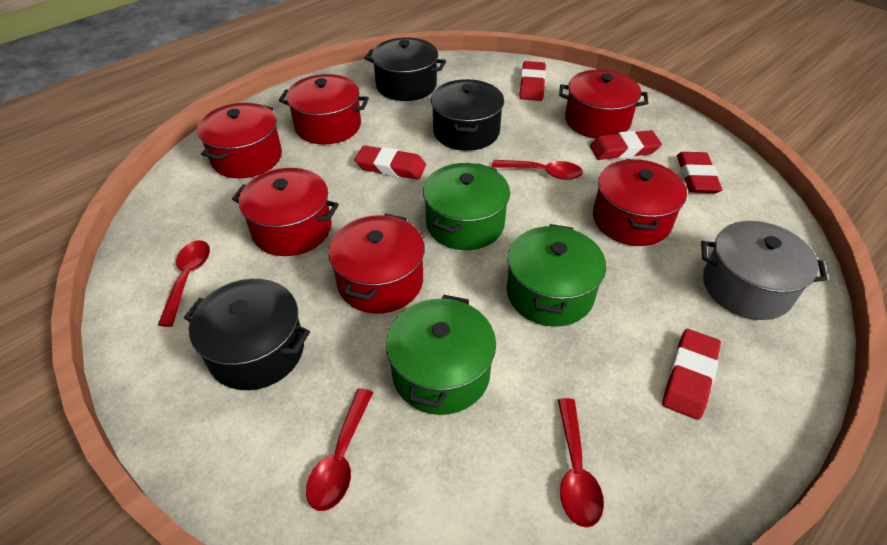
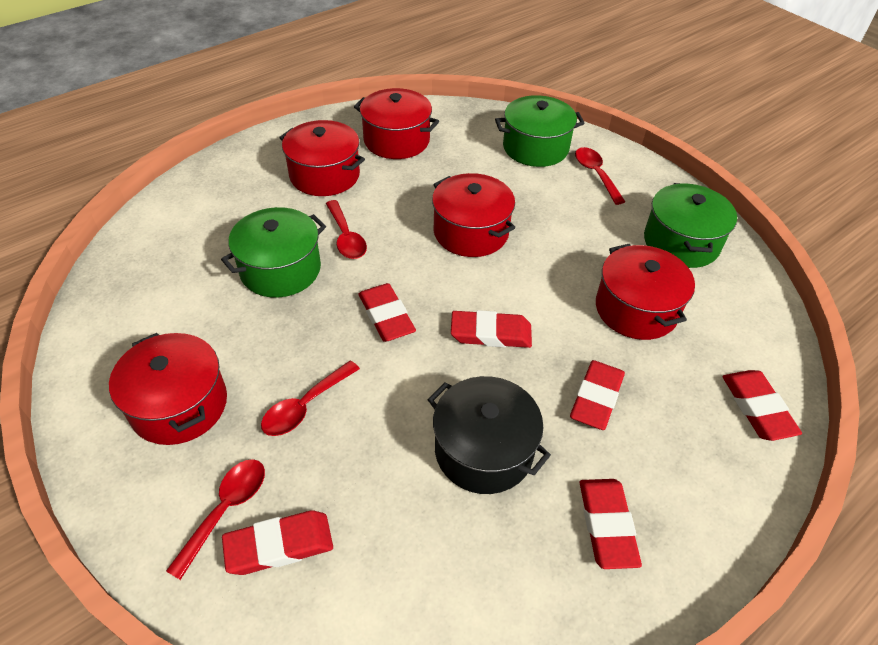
black pot: 3 -> 1
grey pot: 1 -> 0
red eraser: 5 -> 6
red pot: 6 -> 5

